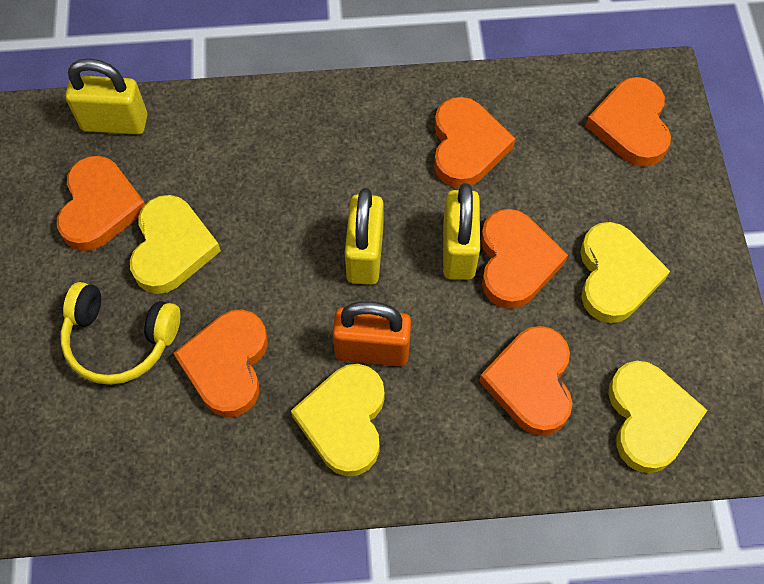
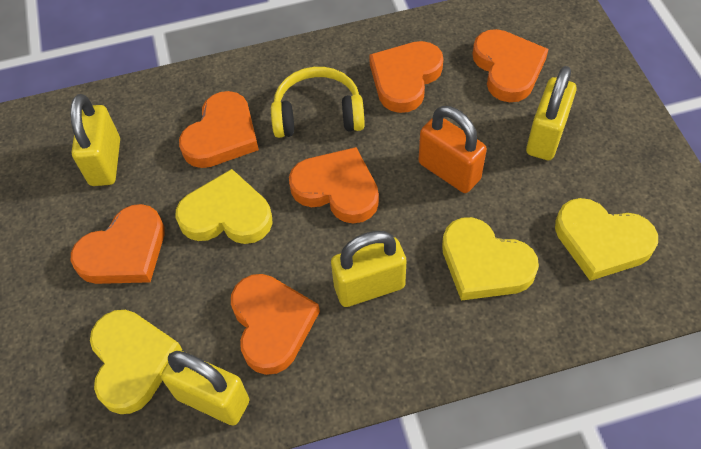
yellow padlock: 3 -> 4

